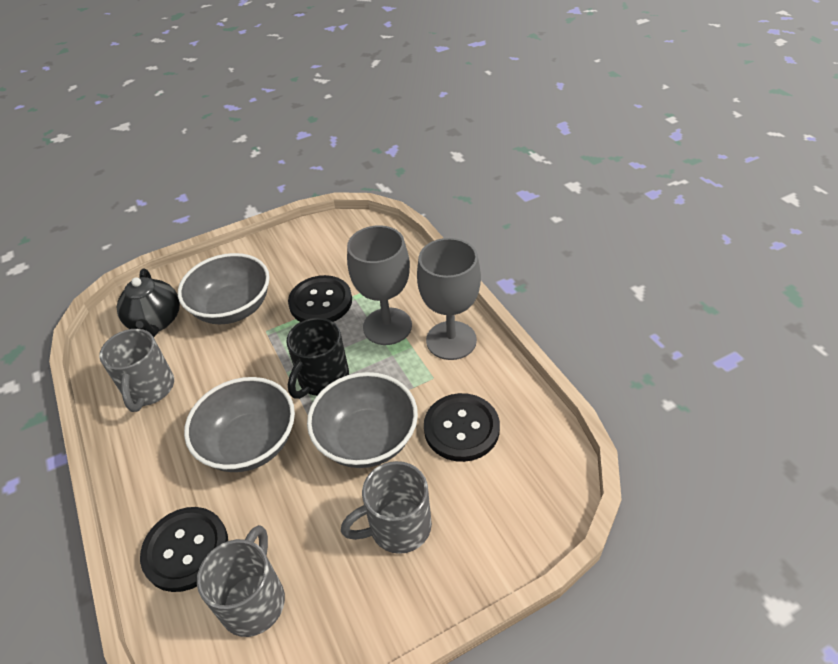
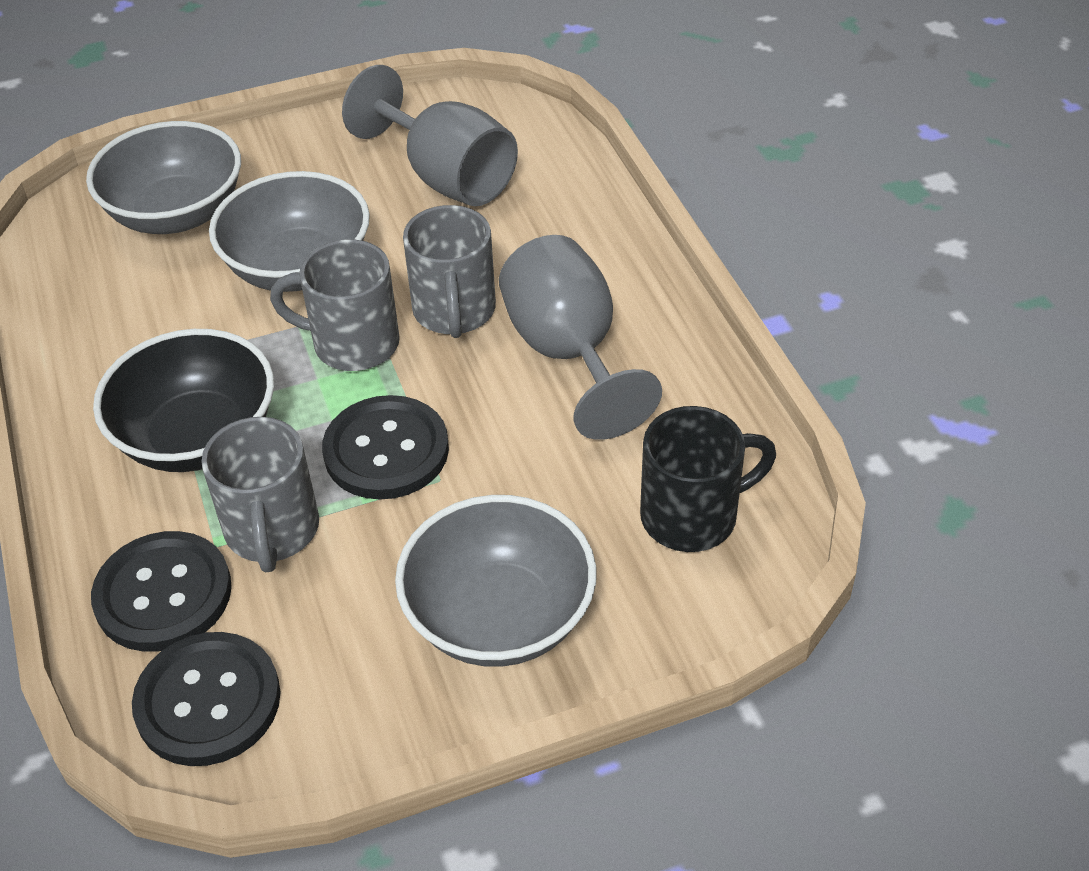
black bowl: 0 -> 1
black teapot: 1 -> 0

